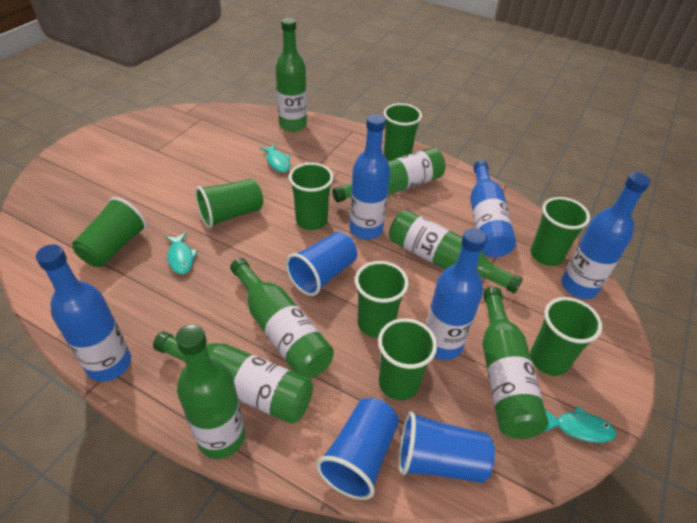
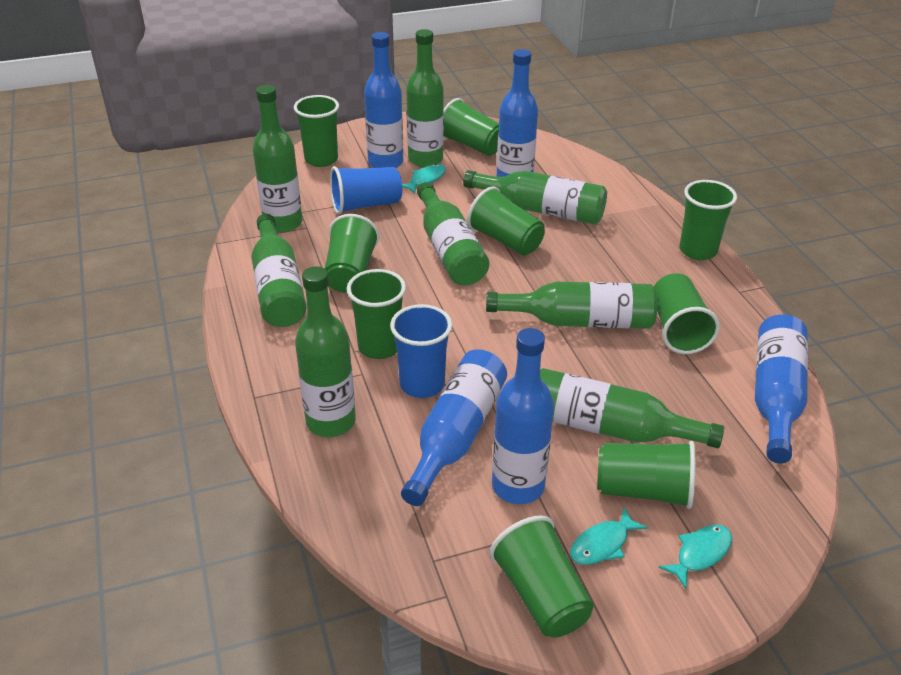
blue cup: 3 -> 2
green bottle: 7 -> 8
green cup: 8 -> 9

